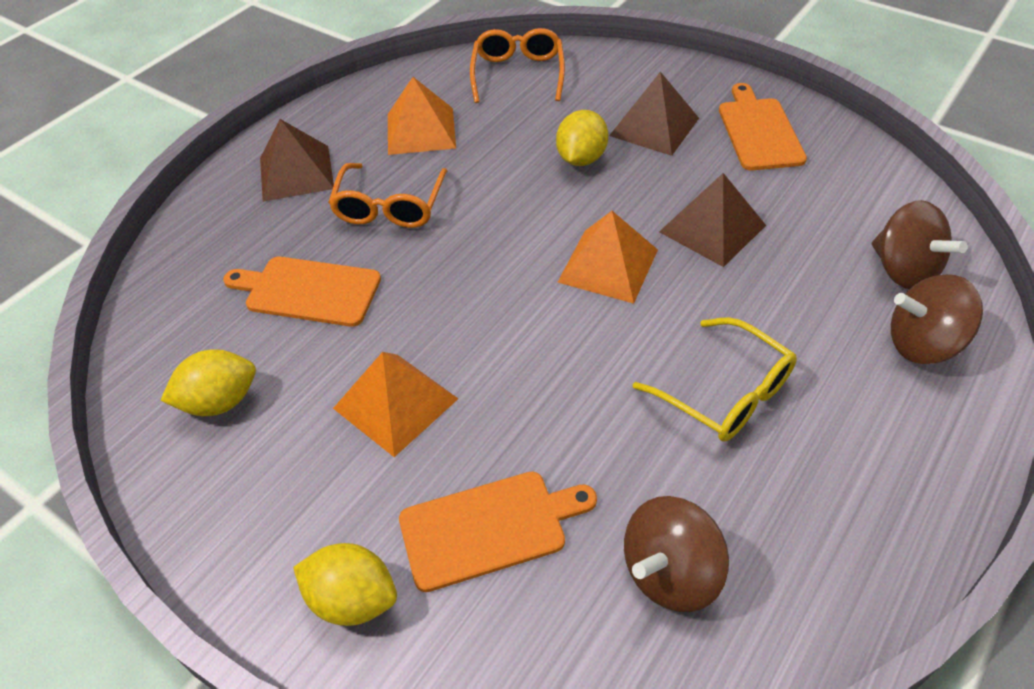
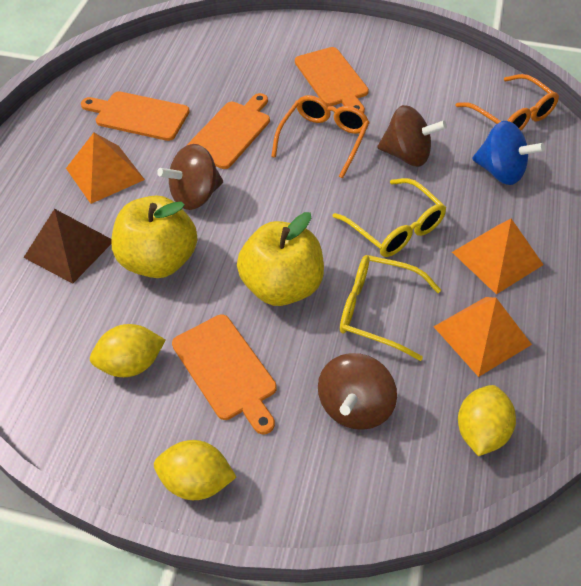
blue spinning top: 0 -> 1
brown pyramid: 3 -> 1
orange cutting board: 3 -> 4
yellow apple: 0 -> 2
yellow glasses: 1 -> 2

